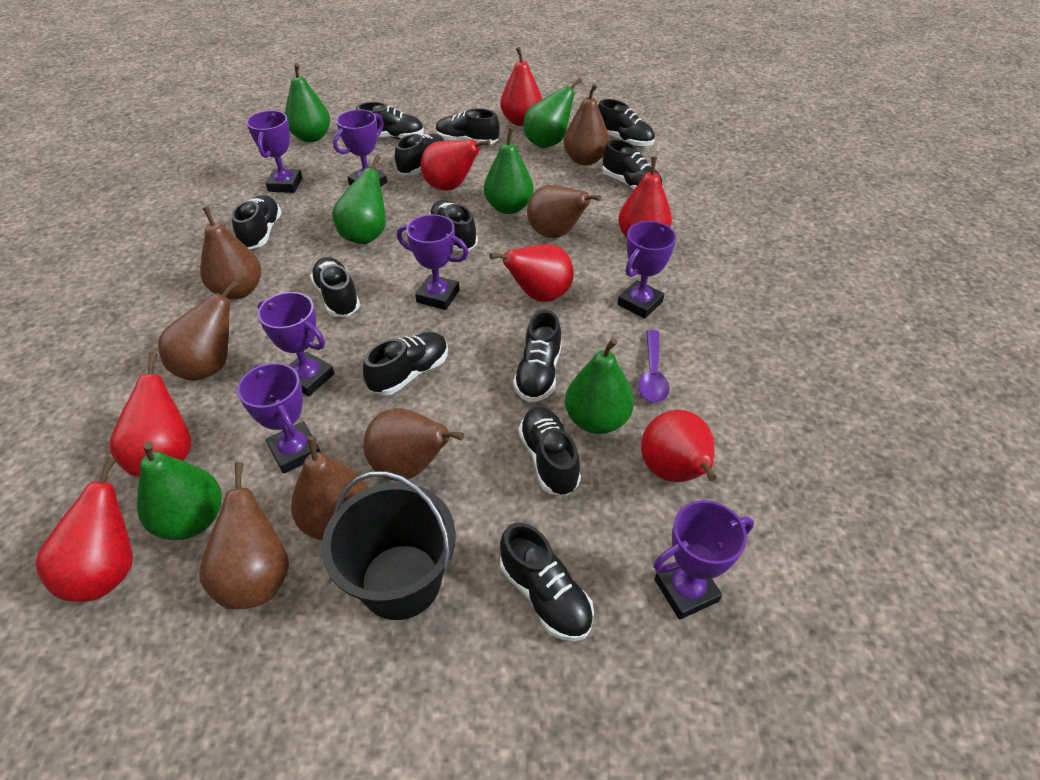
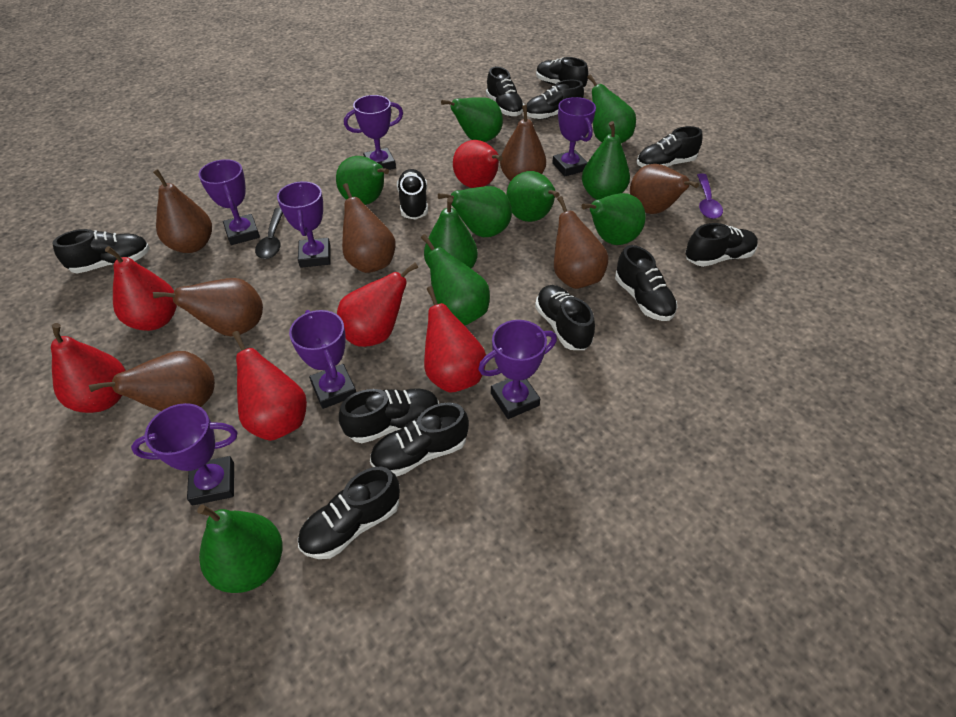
black bucket: 1 -> 0
black spoon: 0 -> 1
green pear: 6 -> 10
red pear: 7 -> 6

